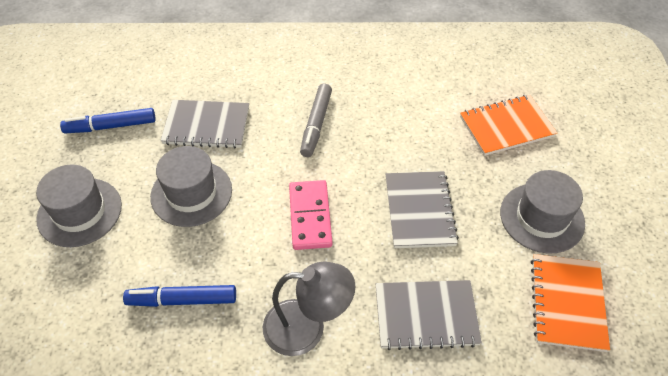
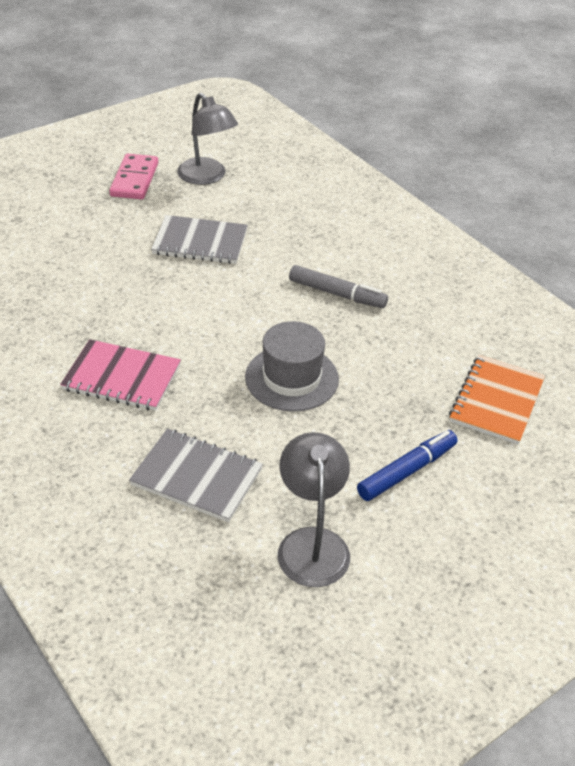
blue marker: 2 -> 1
grey hat: 3 -> 1
grey lamp: 1 -> 2
grey notebook: 3 -> 2
orange notebook: 2 -> 1
pink notebook: 0 -> 1

